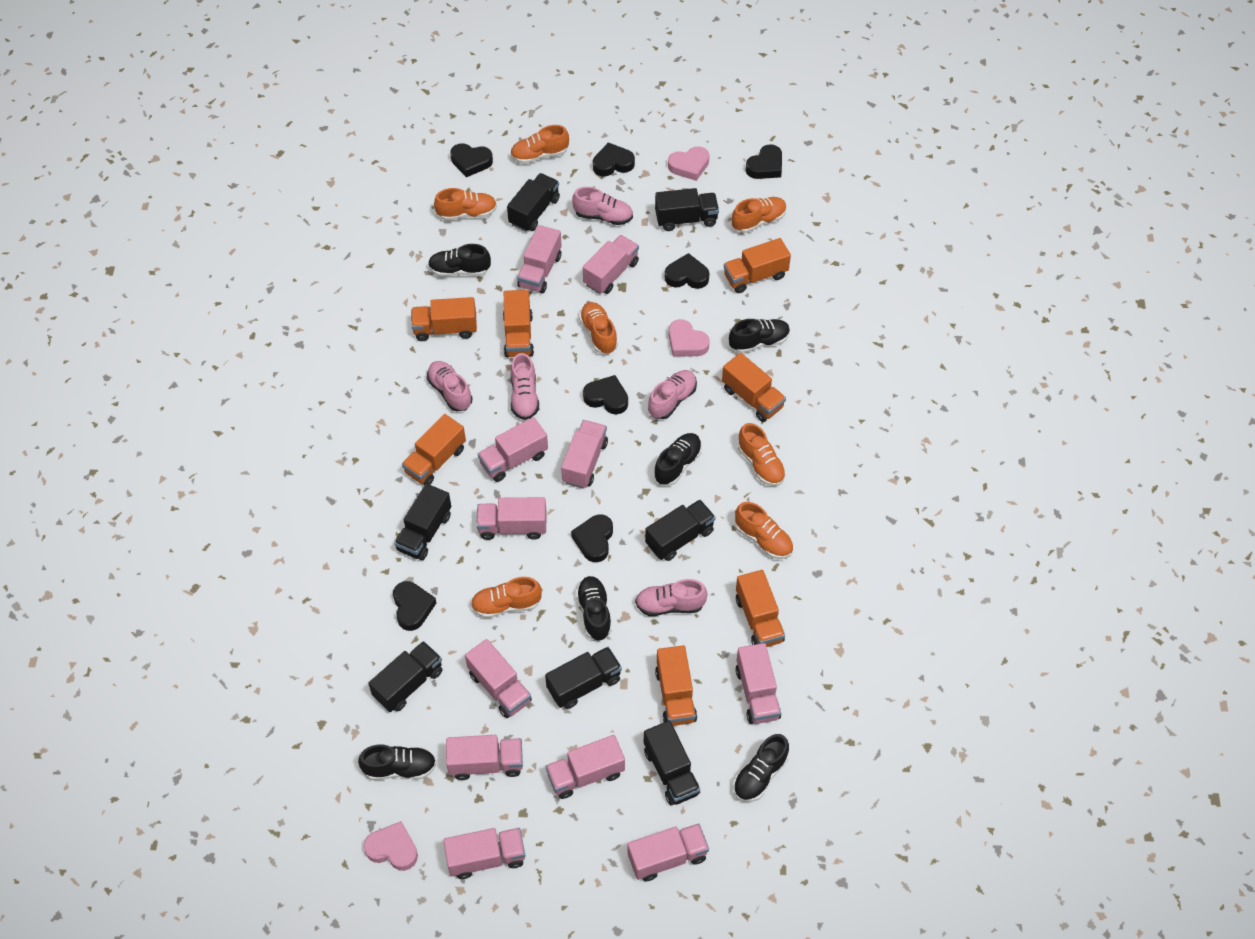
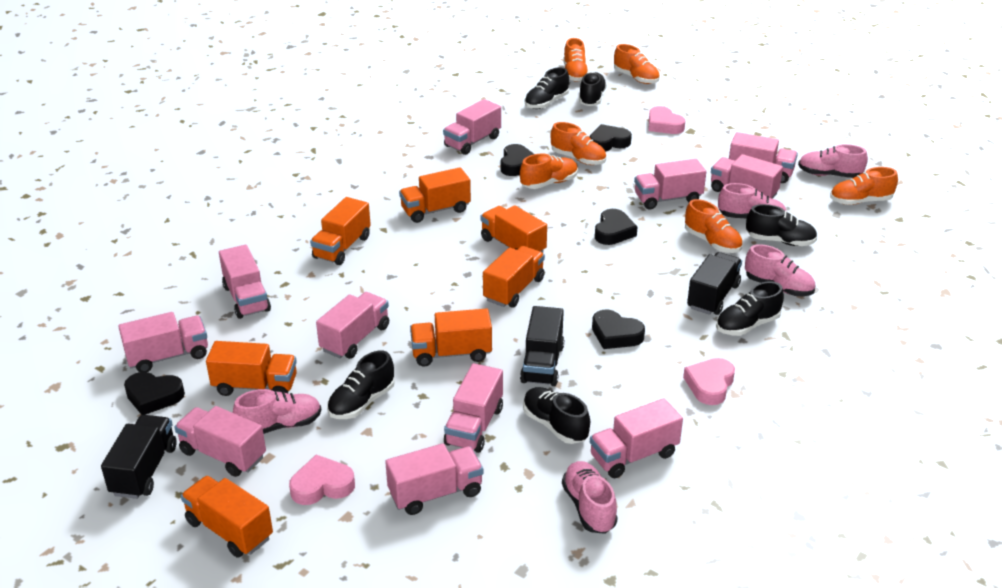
black heart: 7 -> 5
black truck: 7 -> 3
orange shoe: 7 -> 6

